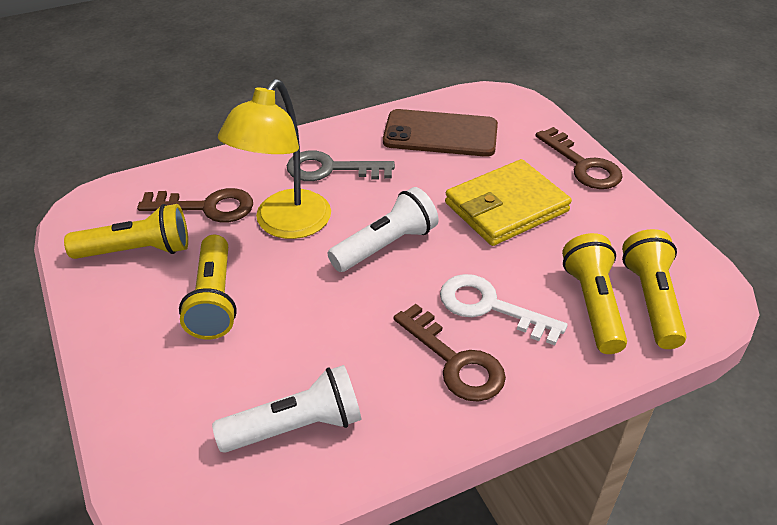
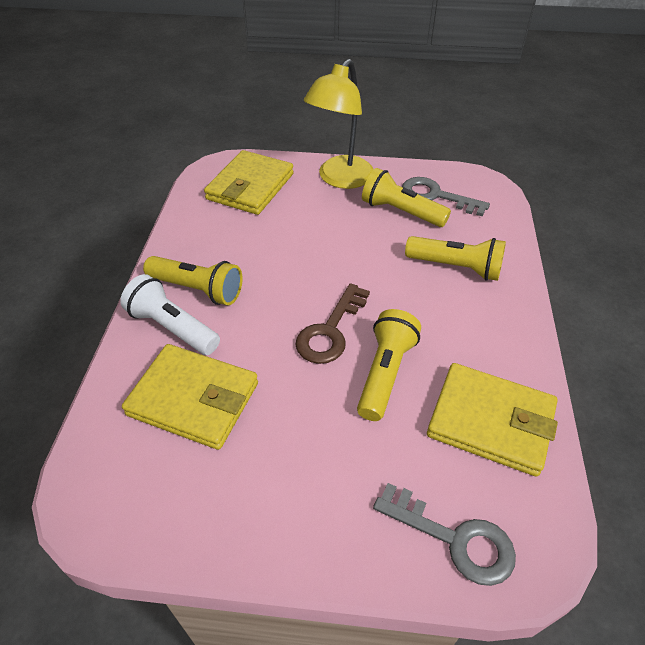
brown key: 3 -> 1
brown phone: 1 -> 0
grey key: 1 -> 2
white flashlight: 2 -> 1
white key: 1 -> 0
yellow wallet: 1 -> 3

